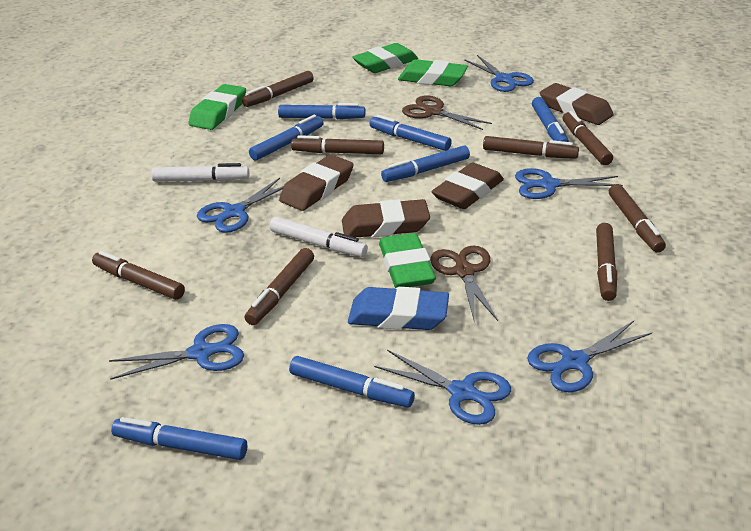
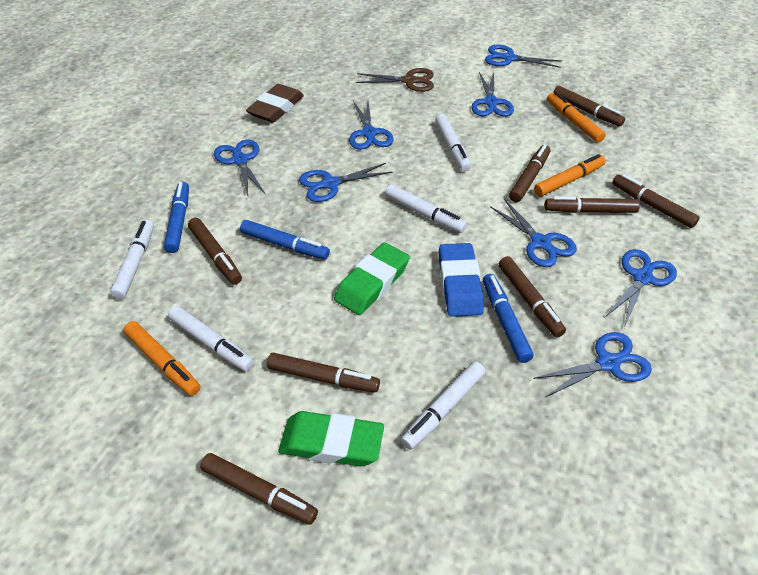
blue marker: 7 -> 3
blue scissors: 6 -> 8
brown eraser: 4 -> 1
brown scissors: 2 -> 1
green eraser: 4 -> 2
orange marker: 0 -> 3
white marker: 2 -> 5

